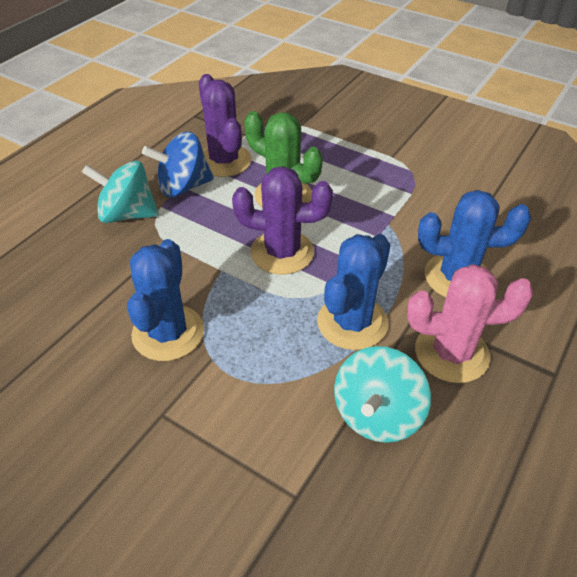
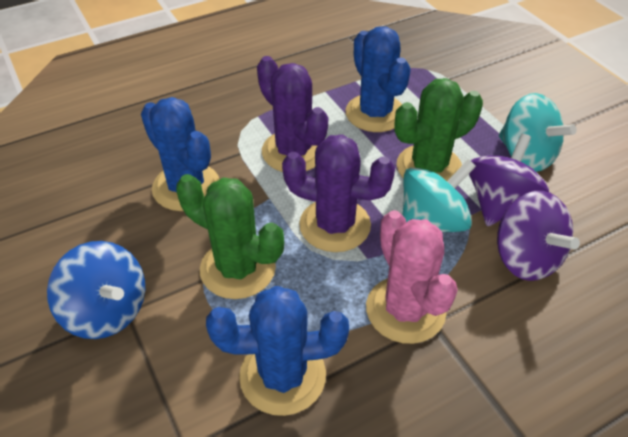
green cactus: 1 -> 2
purple spinning top: 0 -> 2

